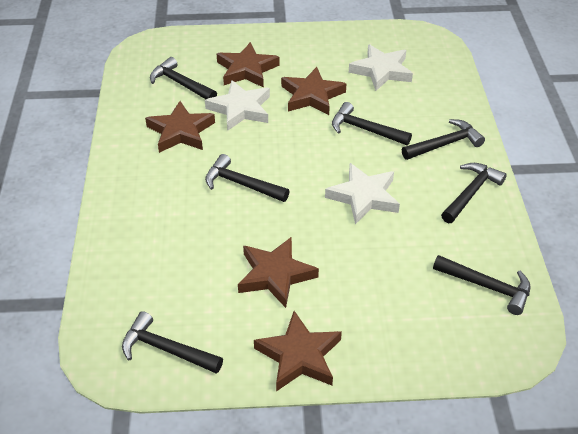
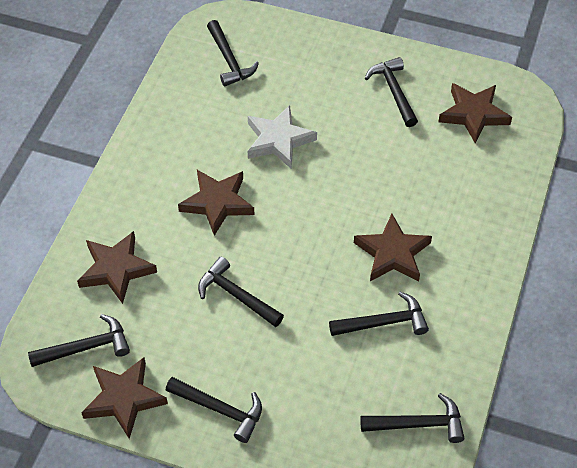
white star: 3 -> 1

